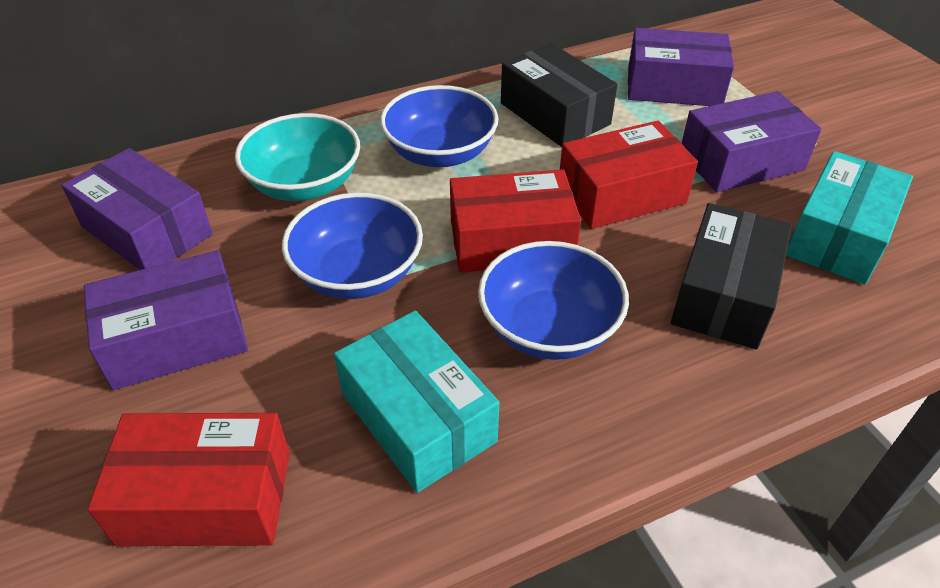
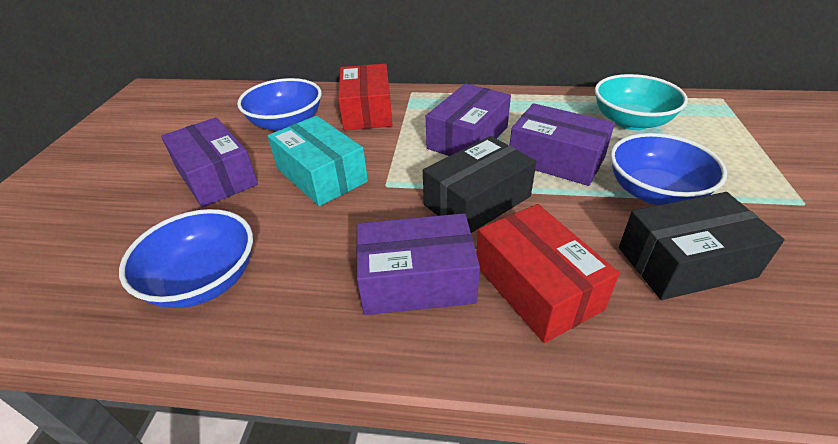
red box: 3 -> 2
turquoise box: 2 -> 1

